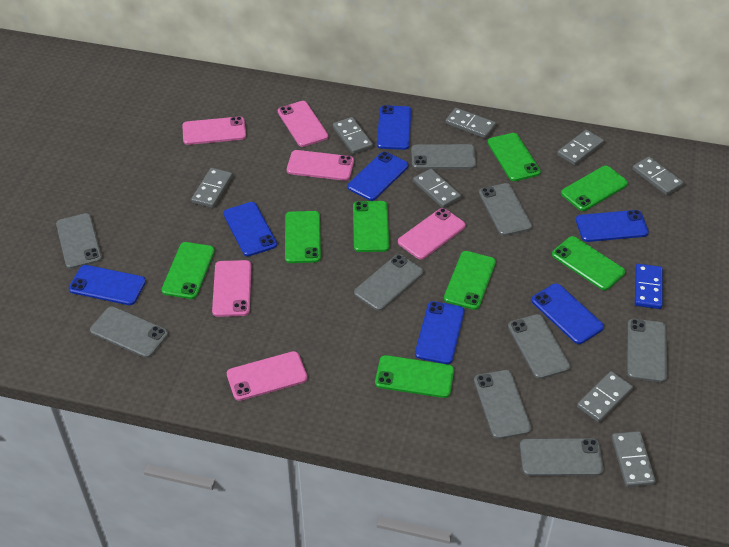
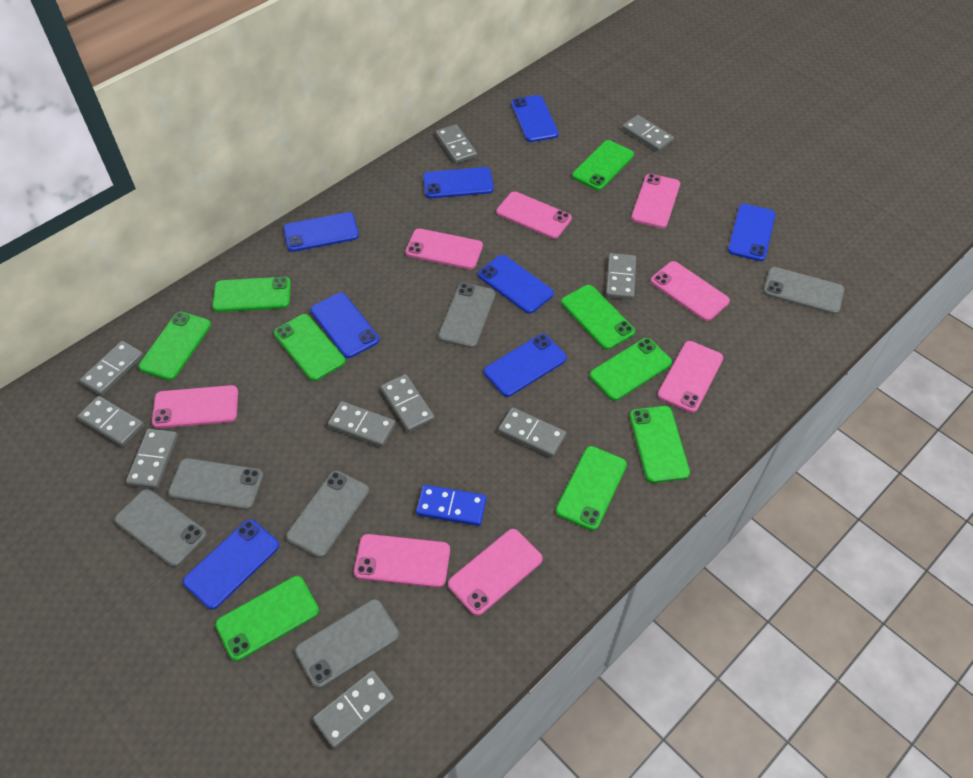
blue phone: 7 -> 8
green phone: 8 -> 9
grey domino: 8 -> 10
grey phone: 9 -> 6
pink phone: 6 -> 8

